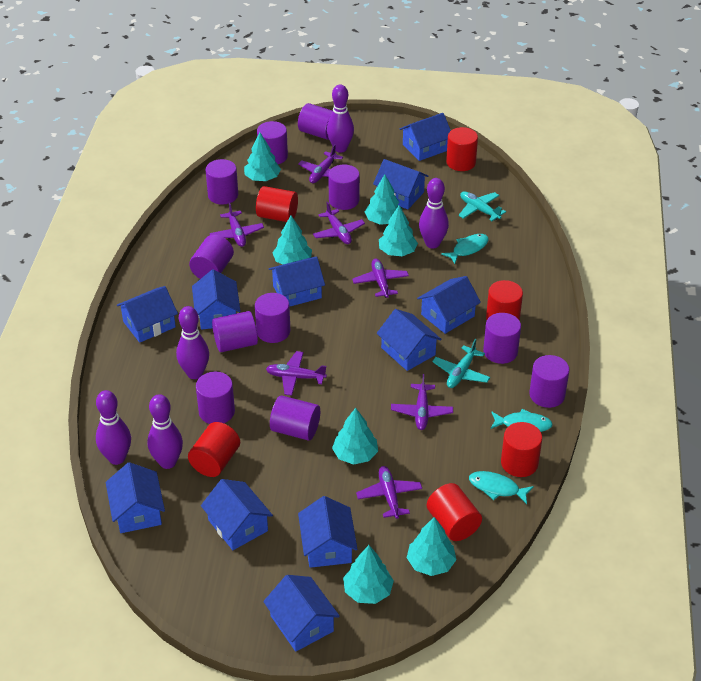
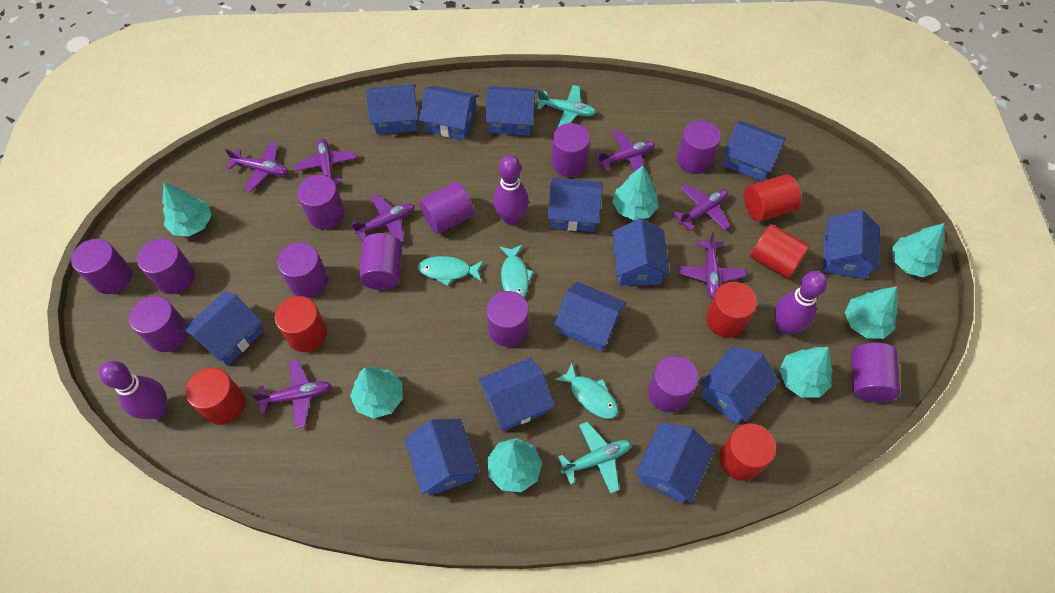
blue house: 11 -> 13
purple bowling pin: 5 -> 3
purple cylinder: 11 -> 12

